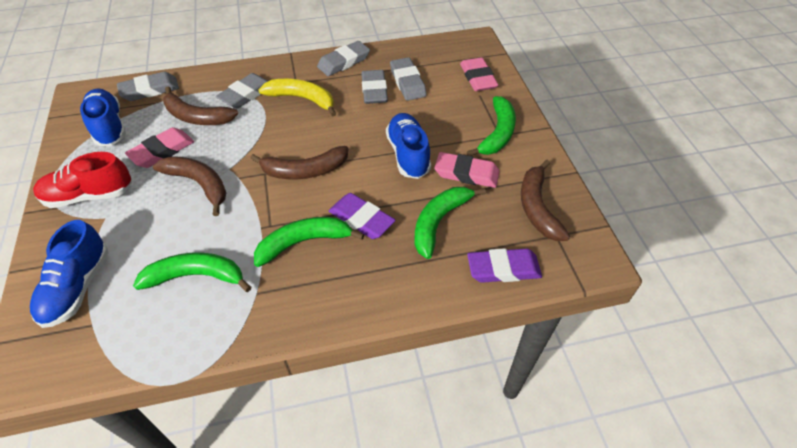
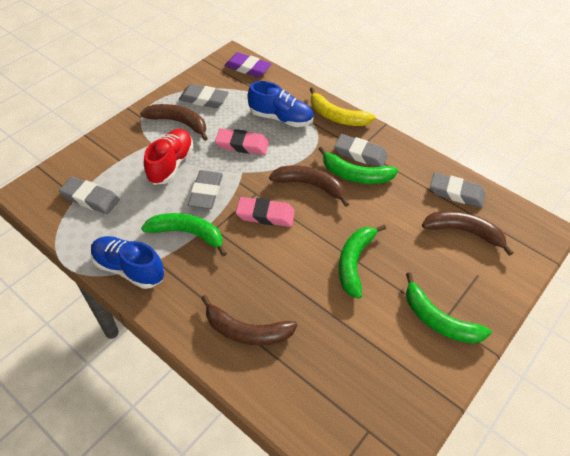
blue shoe: 3 -> 2
pink eraser: 3 -> 2
purple eraser: 2 -> 1

